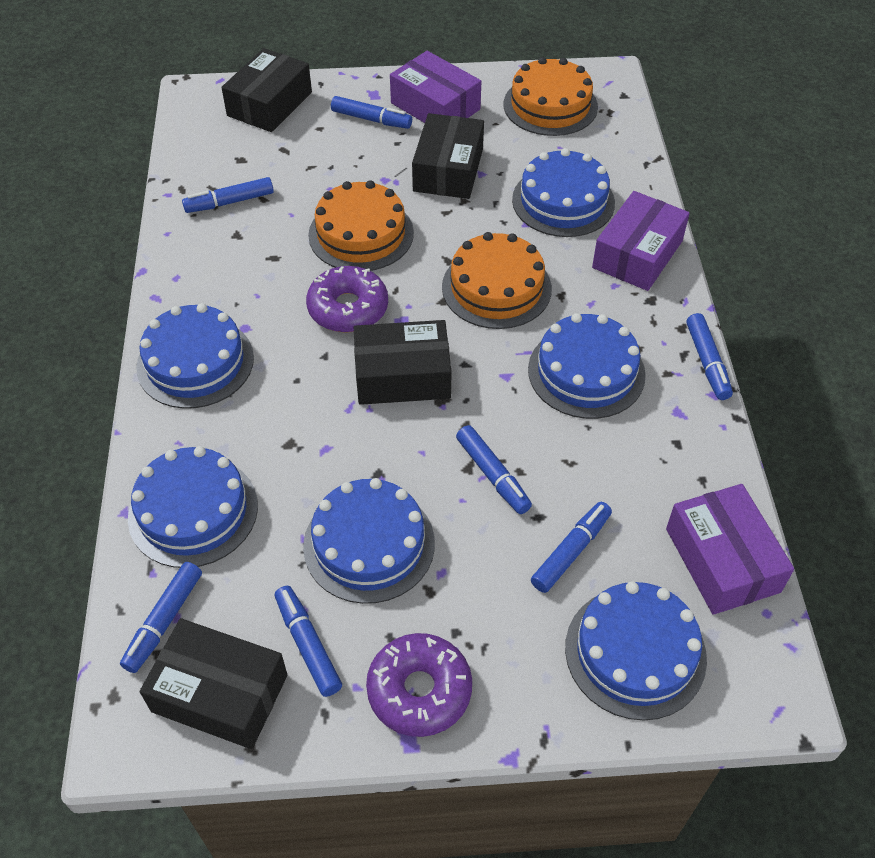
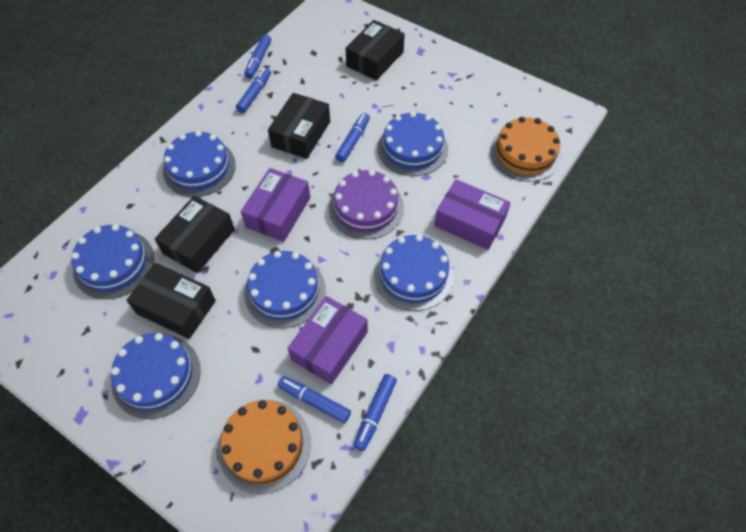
blue marker: 7 -> 5
orange cake: 3 -> 2
purple cake: 0 -> 1
purple donut: 2 -> 0

